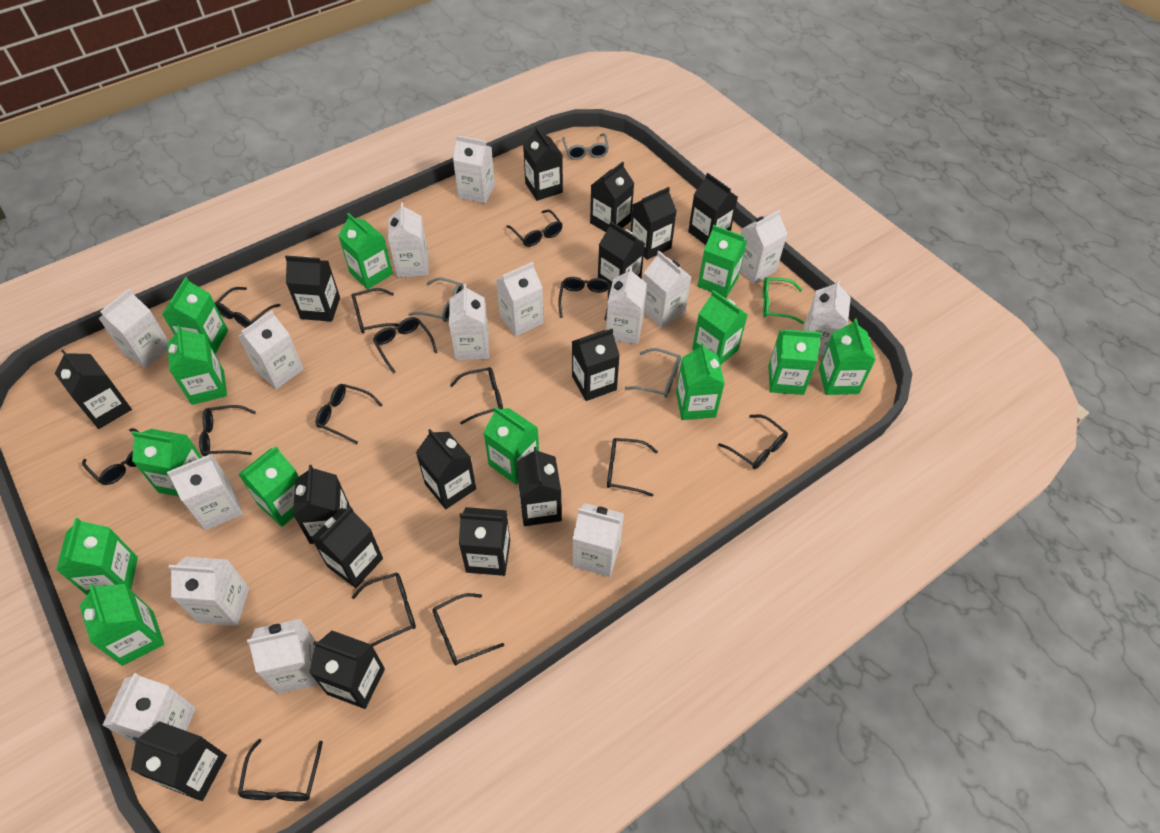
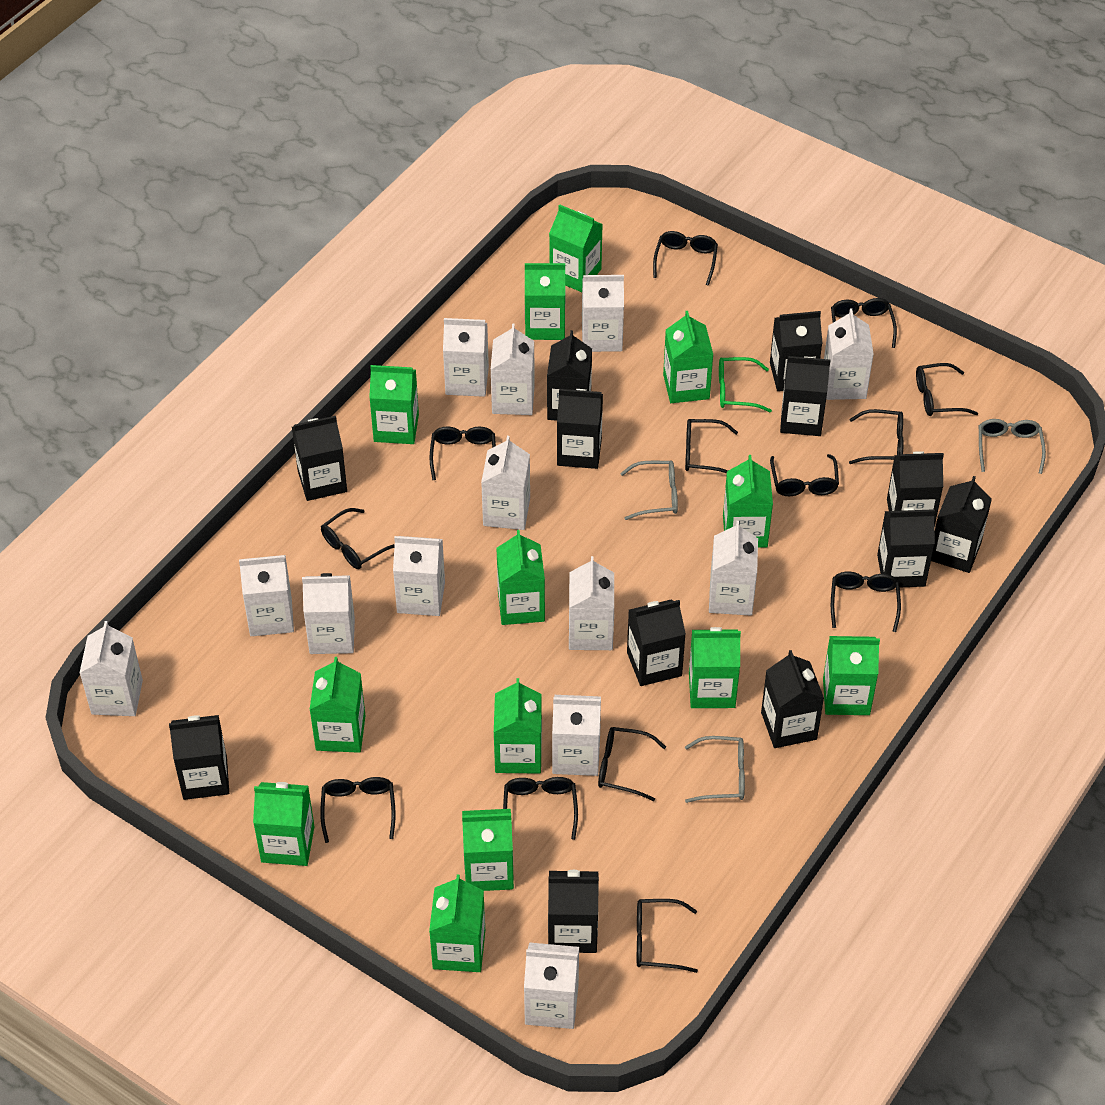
black carton: 15 -> 12
black glasses: 14 -> 13
white carton: 15 -> 13

